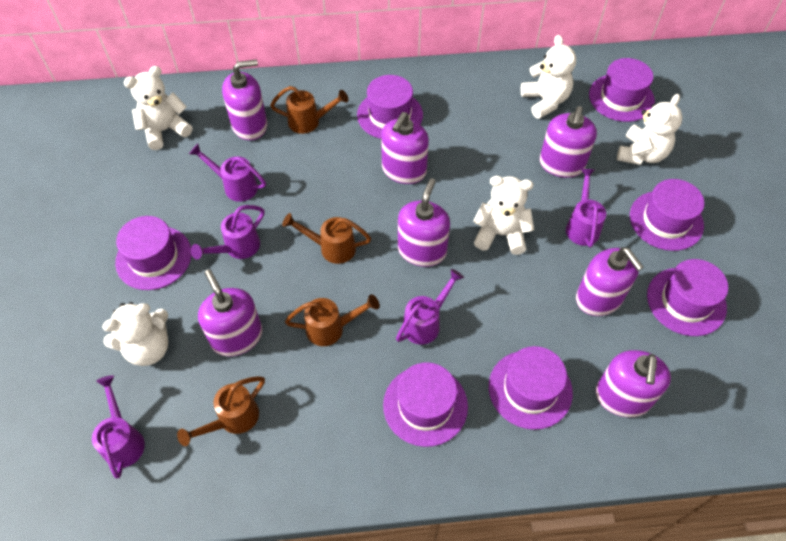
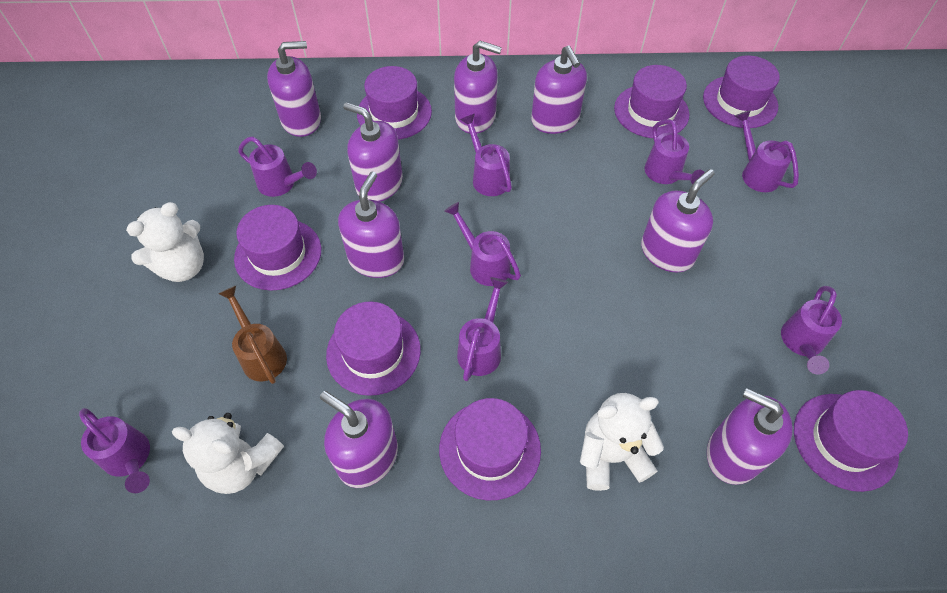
brown watering can: 4 -> 1
purple soap dispenser: 7 -> 8
purple watering can: 5 -> 8
white teddy bear: 5 -> 3

